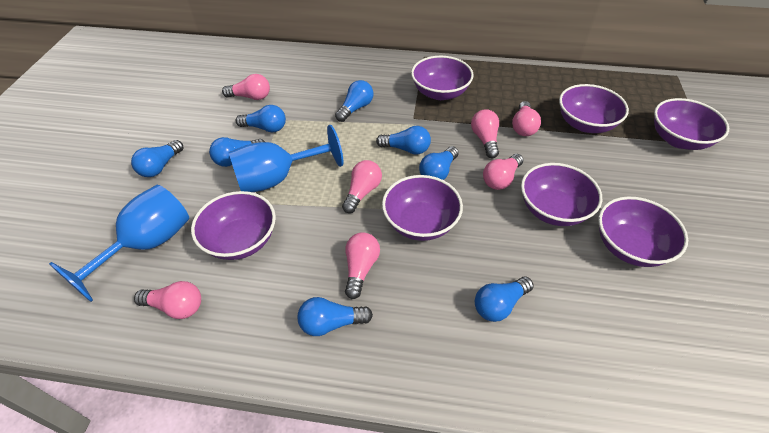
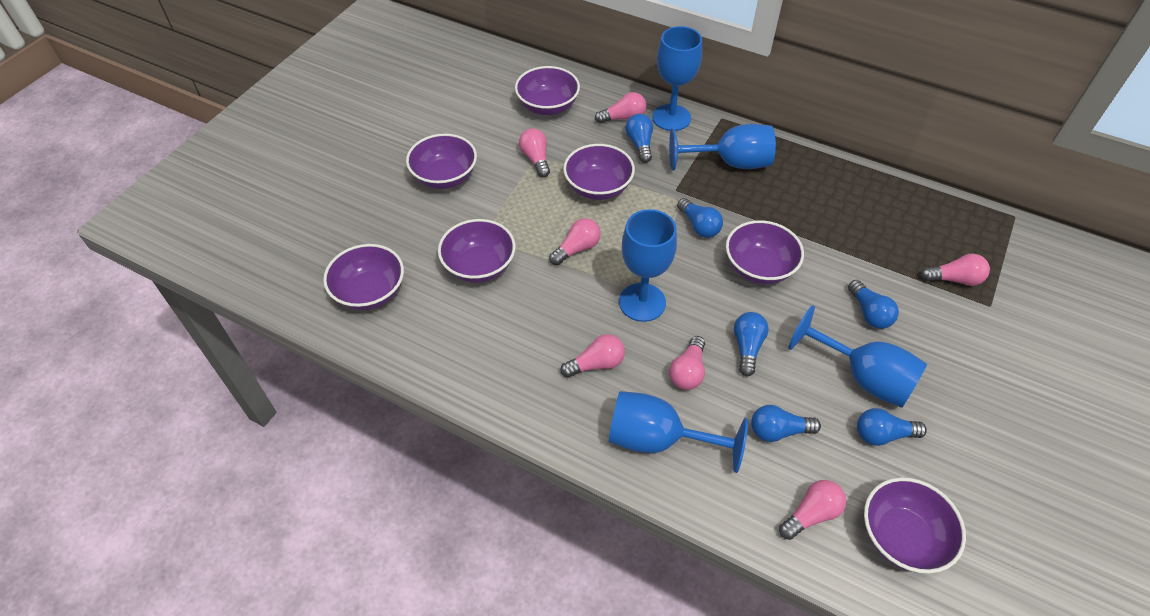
blue goblet: 2 -> 5
blue light bulb: 8 -> 6

